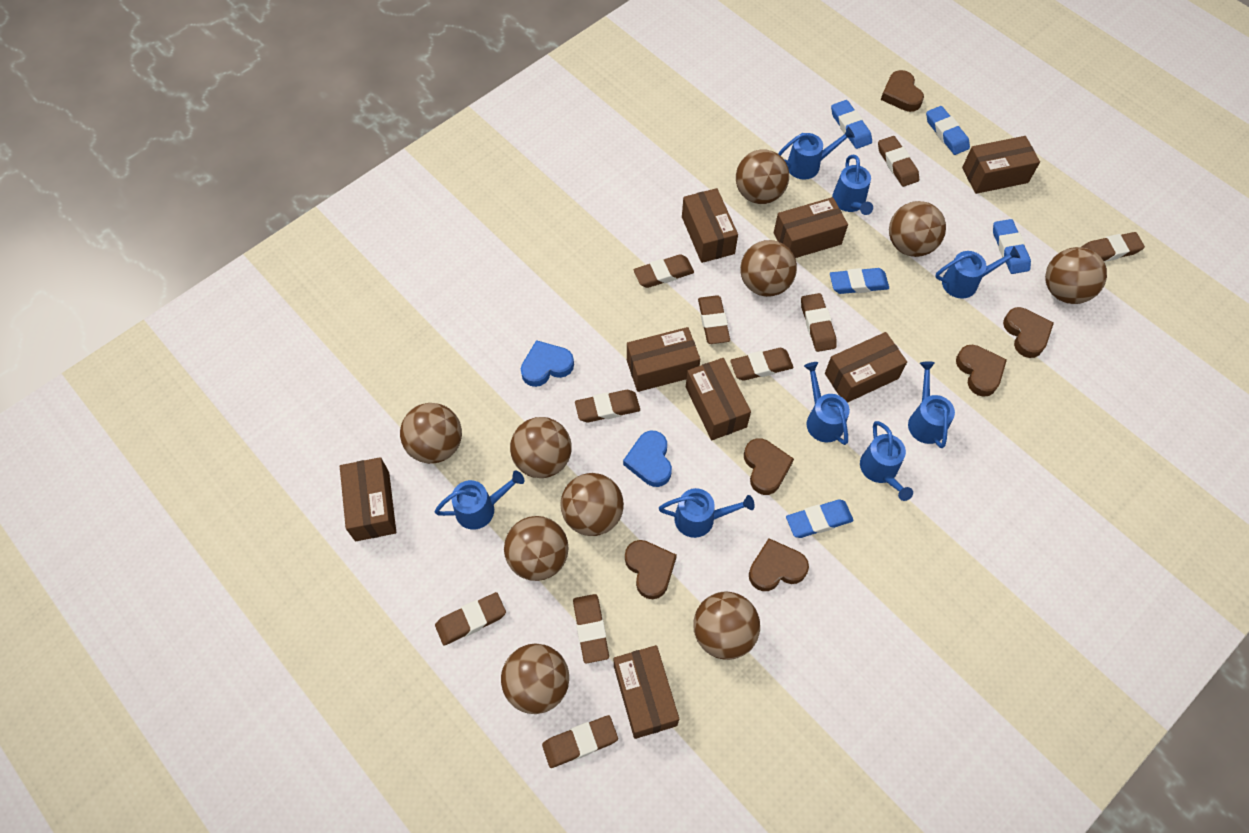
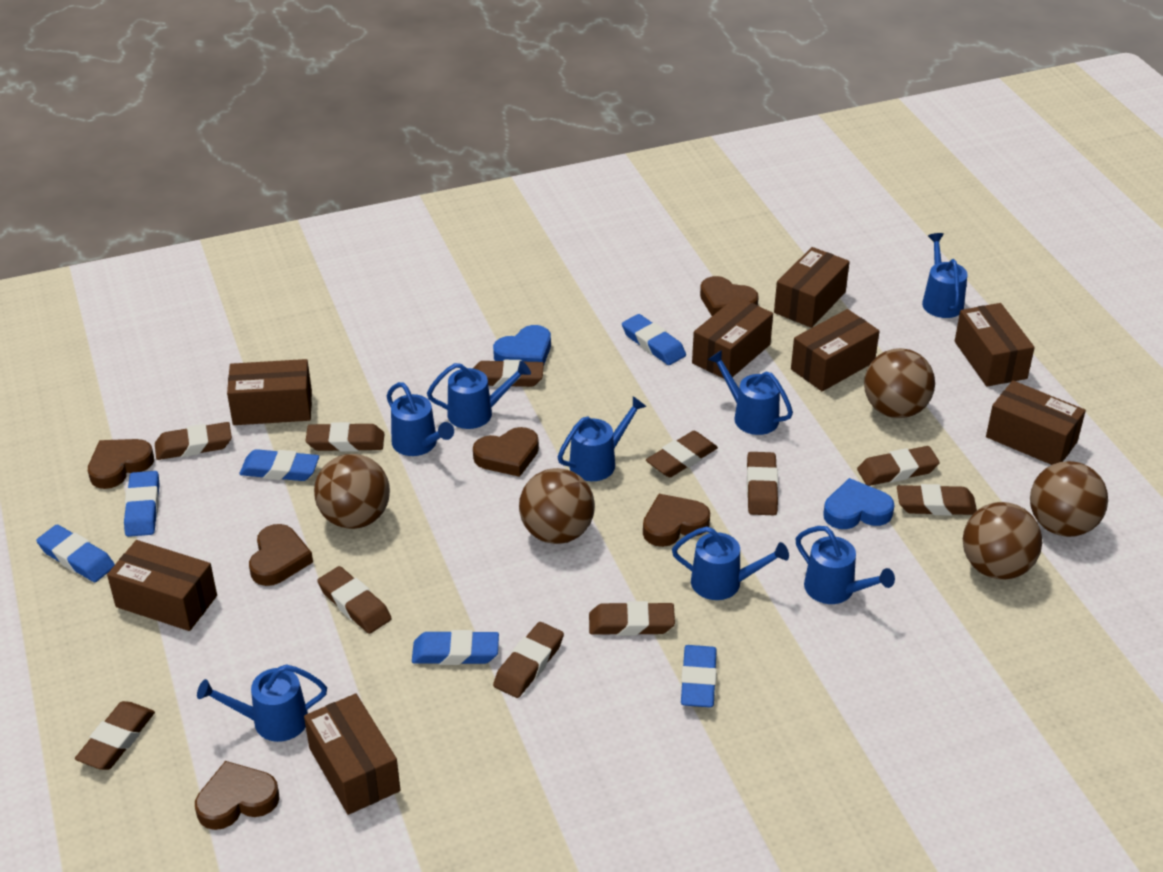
blue eraser: 5 -> 6
brown ball: 10 -> 5
brown eraser: 10 -> 11

